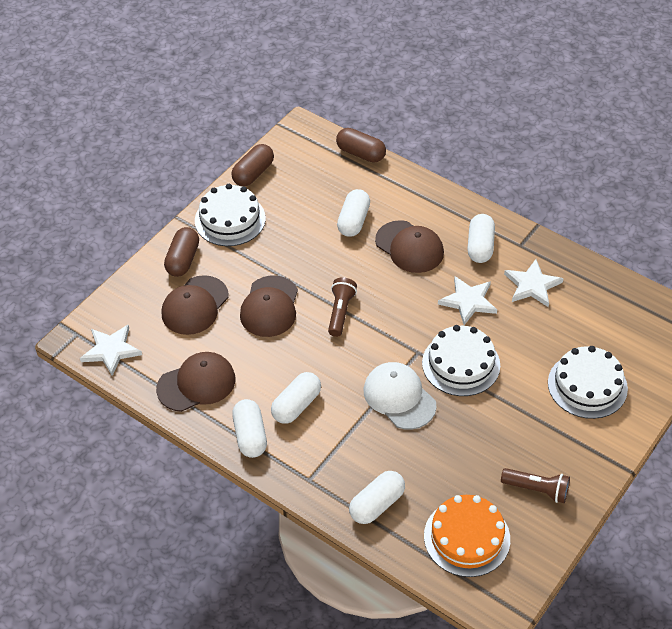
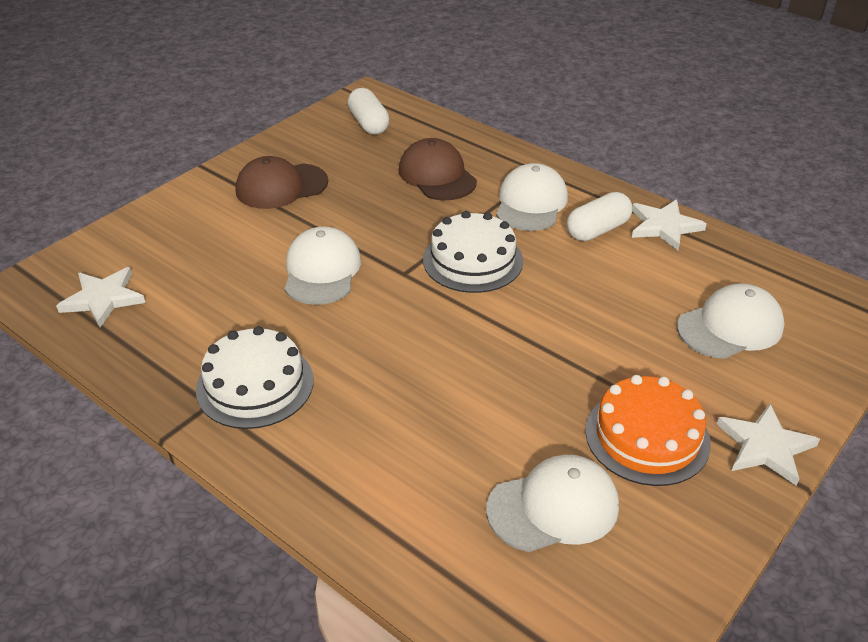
brown cap: 4 -> 2
brown capsule: 3 -> 0
brown flashlight: 2 -> 0
white cake: 3 -> 2
white cap: 1 -> 4
white capsule: 5 -> 2

